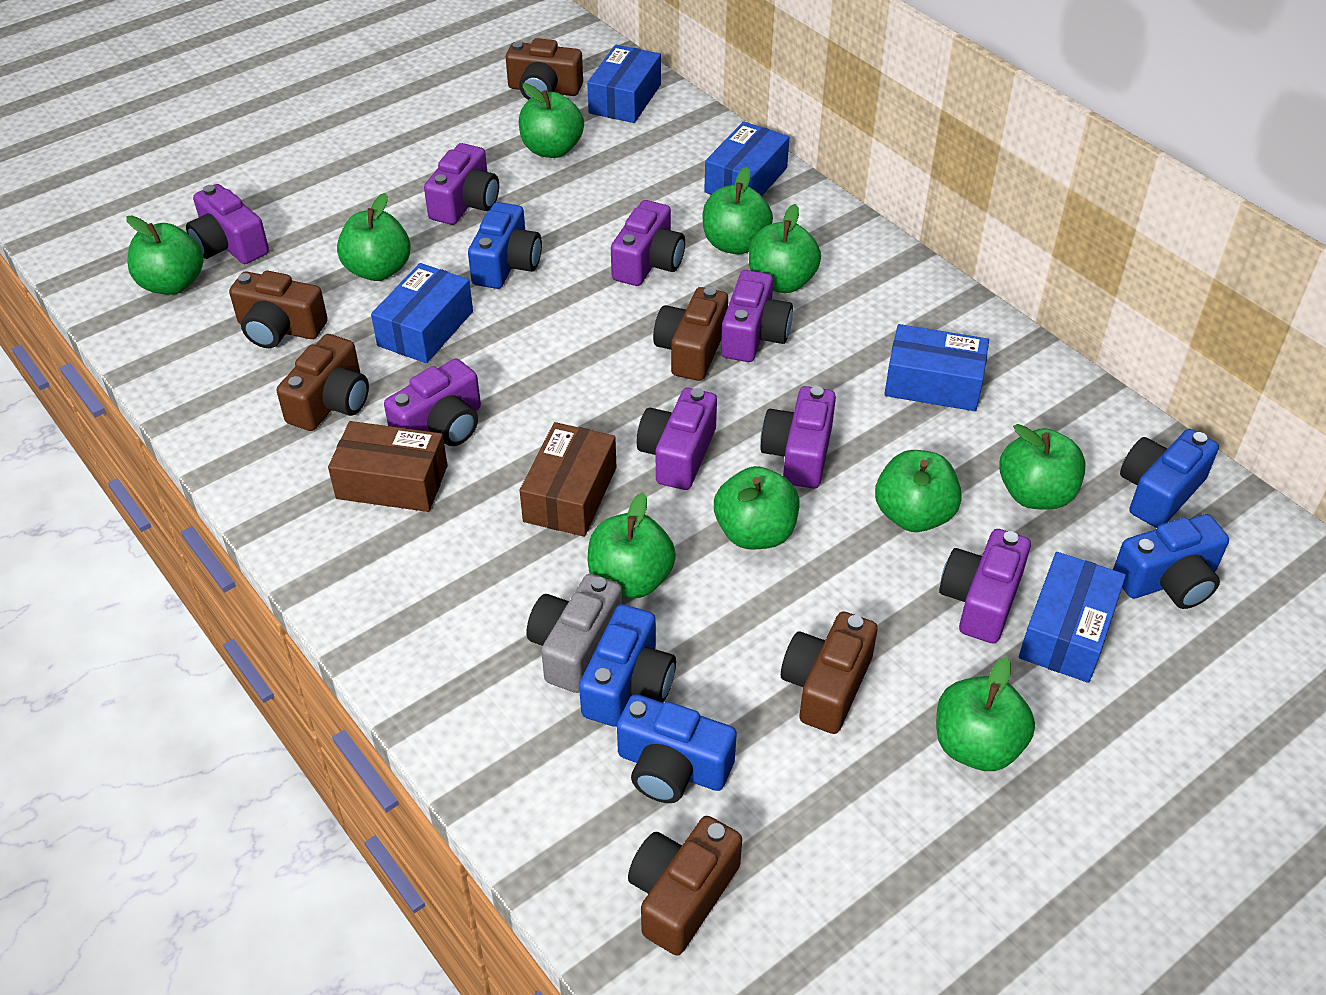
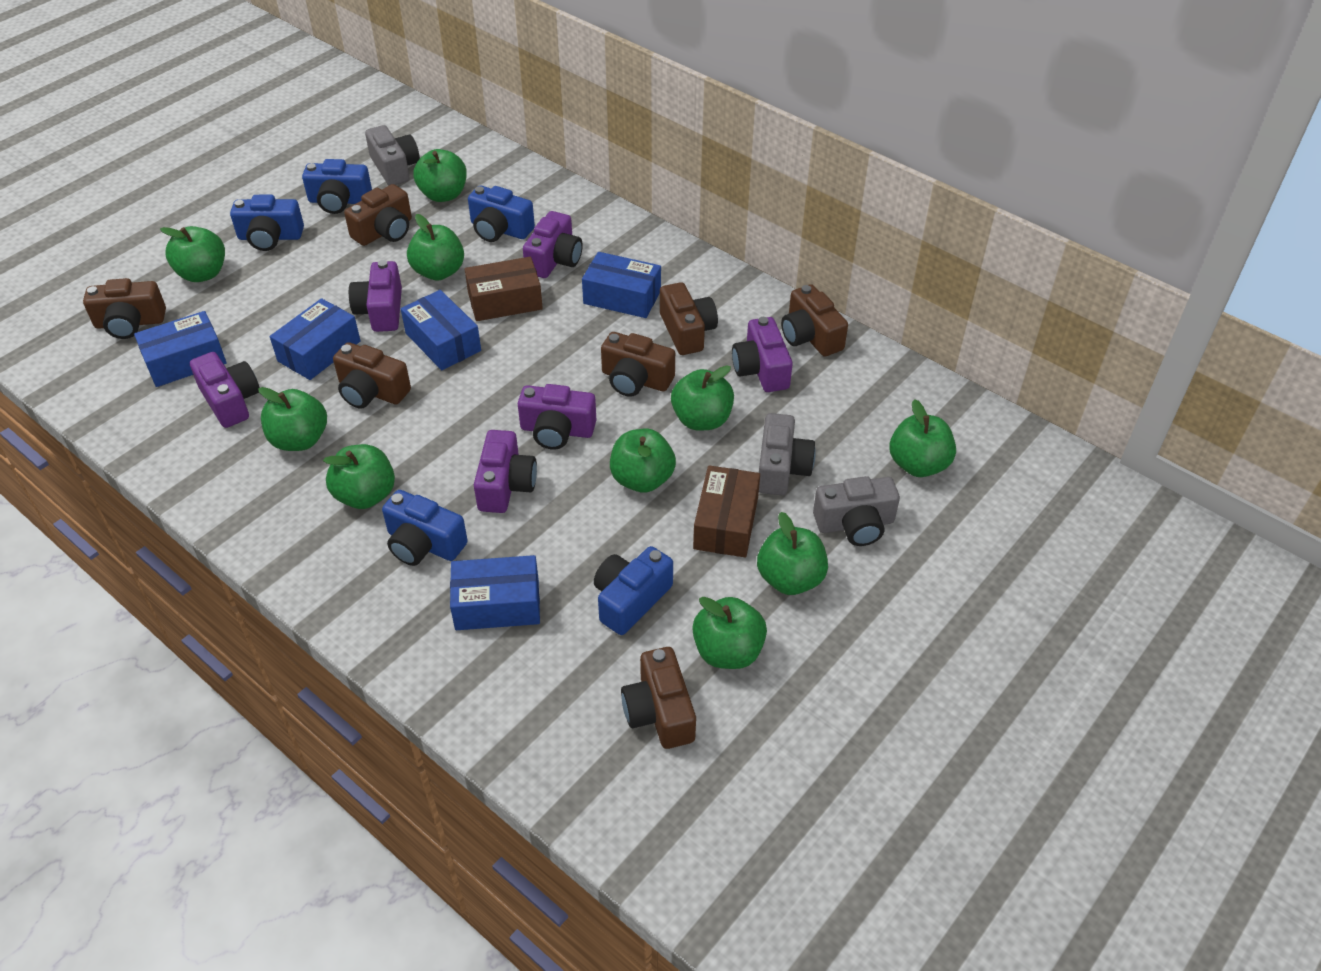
brown camera: 6 -> 7
grey camera: 1 -> 3
purple camera: 8 -> 6

